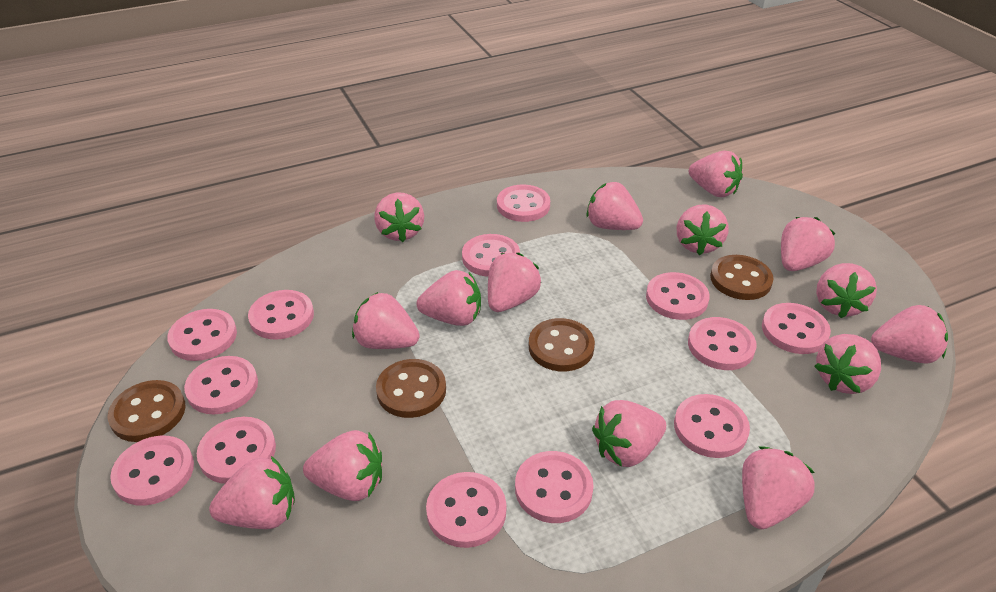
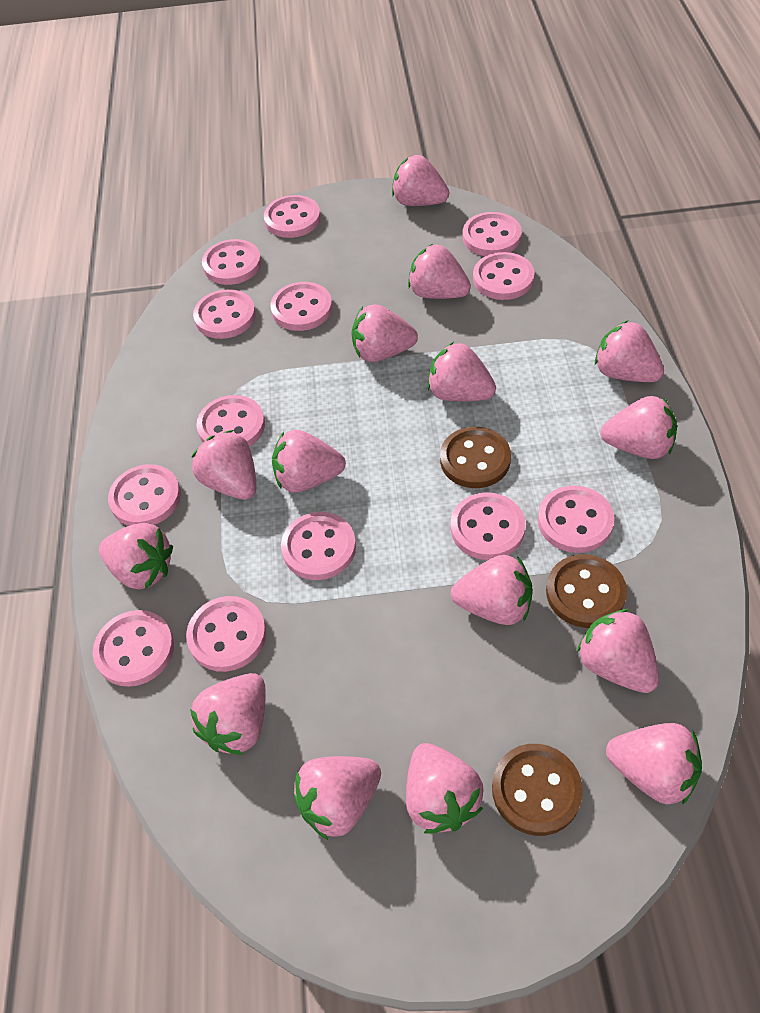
brown button: 4 -> 3

